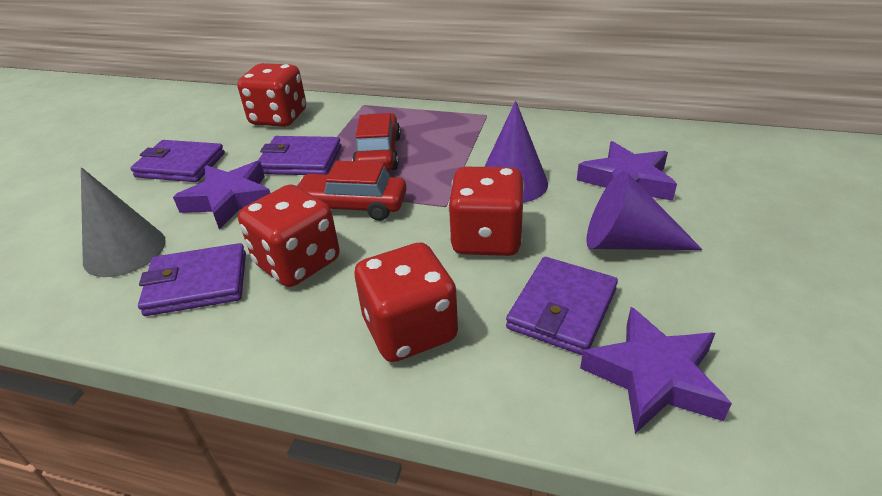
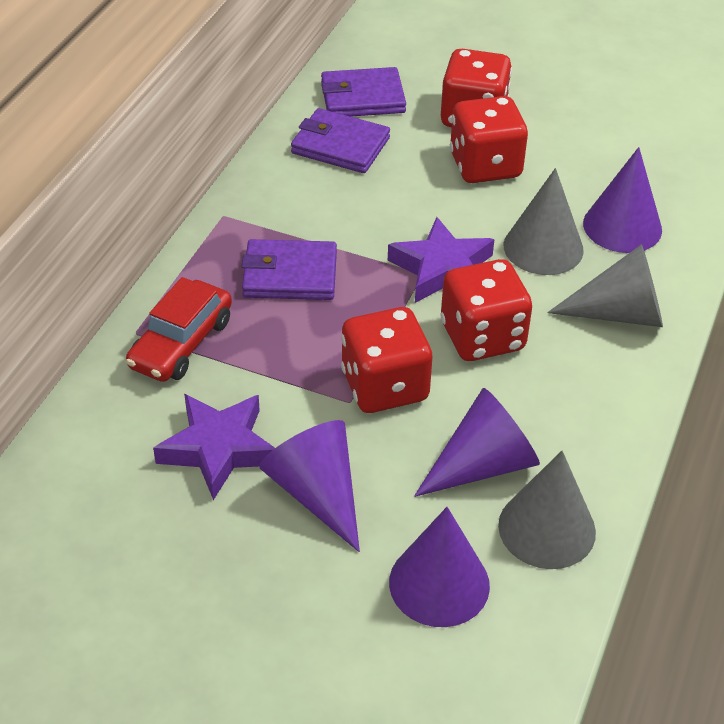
grey cone: 1 -> 3
purple cone: 2 -> 4
purple star: 3 -> 2
purple wallet: 4 -> 3
red car: 2 -> 1

